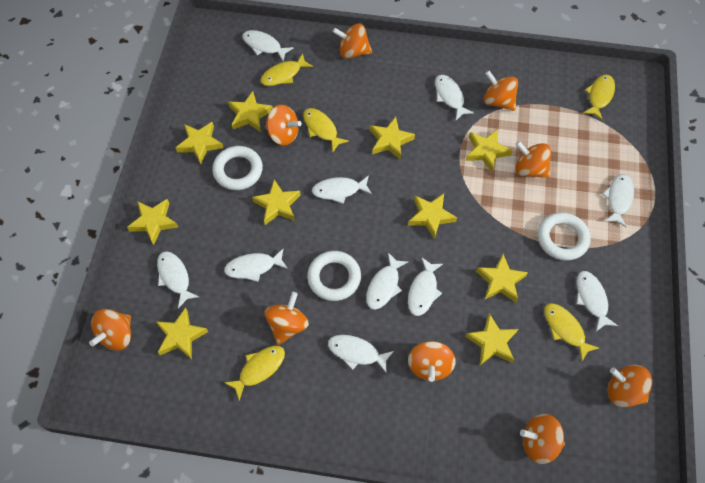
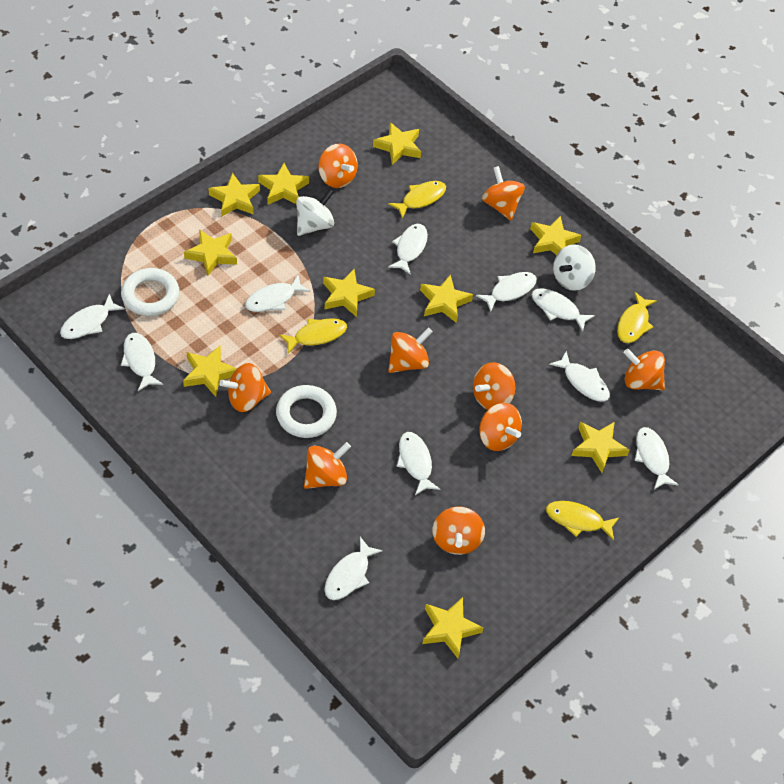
white ring: 3 -> 2
white spinning top: 0 -> 2
yellow fish: 5 -> 4

